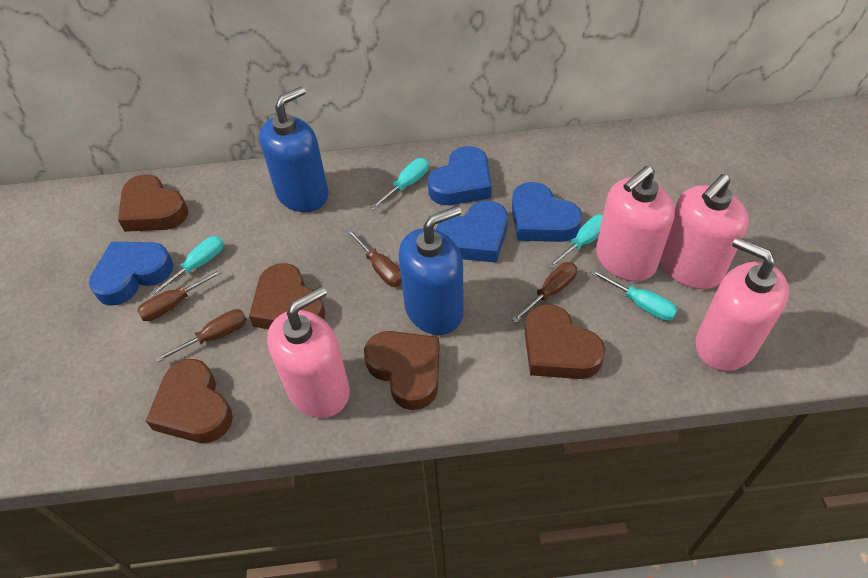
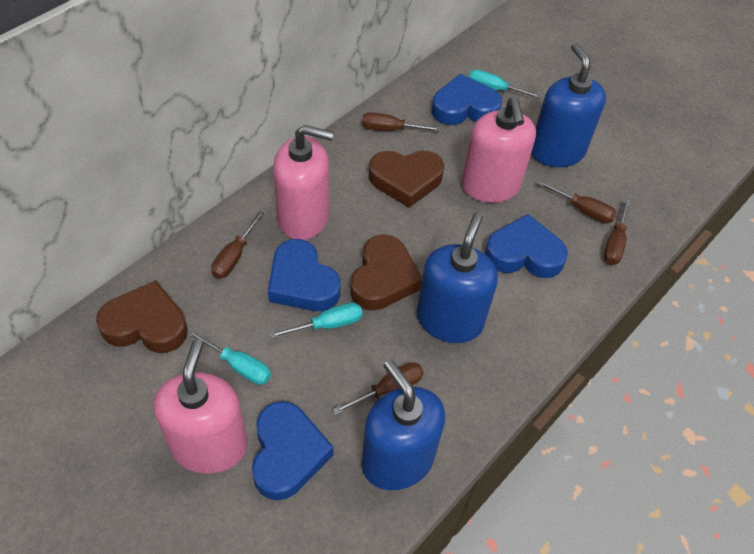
blue soap dispenser: 2 -> 3
brown heart: 5 -> 3
brown screwdriver: 4 -> 5
pink soap dispenser: 4 -> 3
turquoise screwdriver: 4 -> 3

